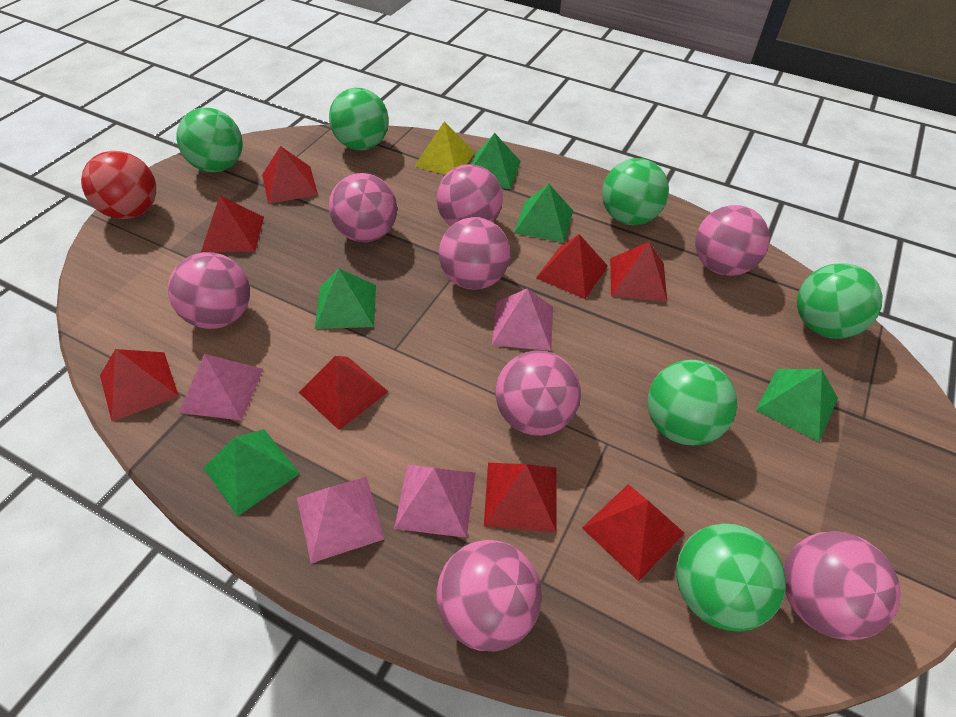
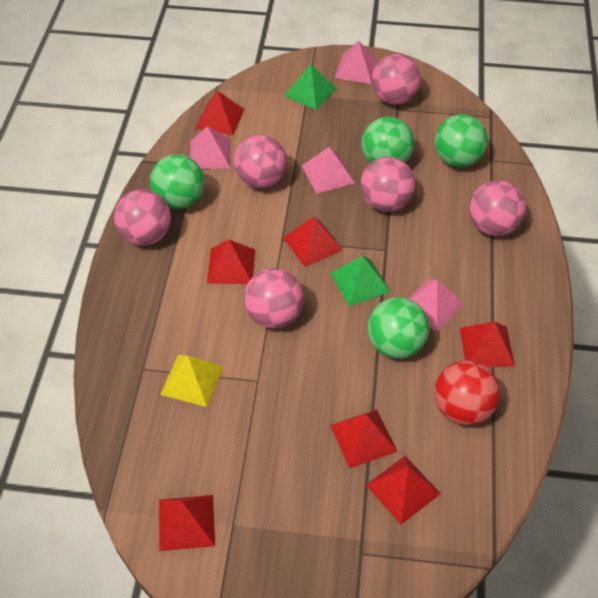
green ball: 6 -> 4
green pyramid: 5 -> 2
pink ball: 8 -> 6
red pyramid: 8 -> 7

